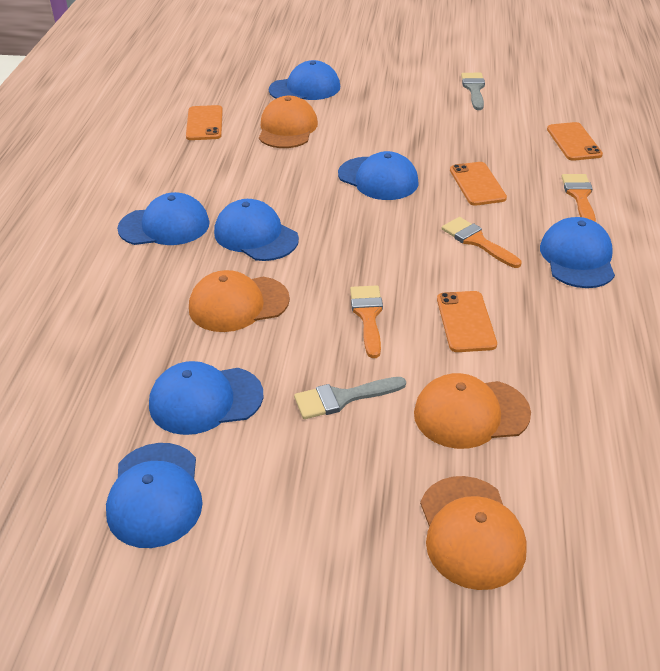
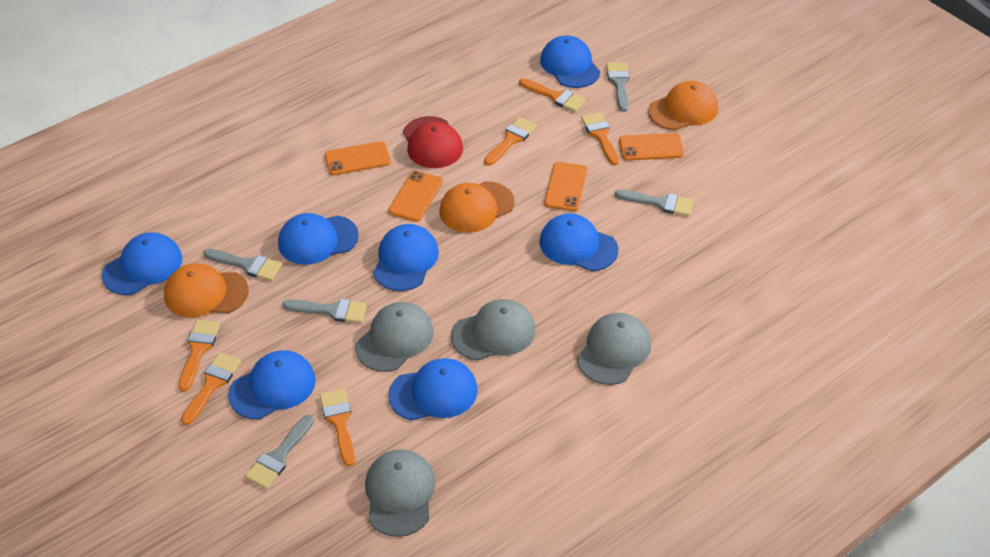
grey brush: 2 -> 5
grey cap: 0 -> 4
orange brush: 3 -> 6
orange cap: 4 -> 3
red cap: 0 -> 1

